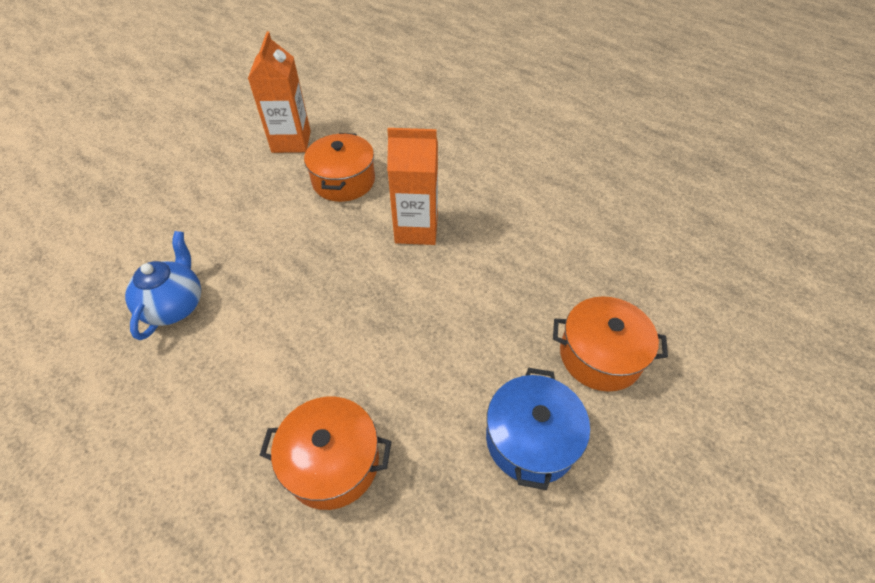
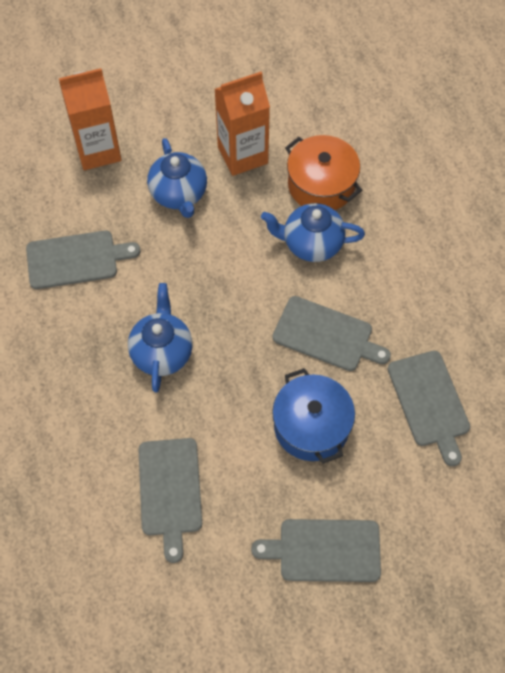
blue teapot: 1 -> 3
grey cutting board: 0 -> 5
orange pot: 3 -> 1

